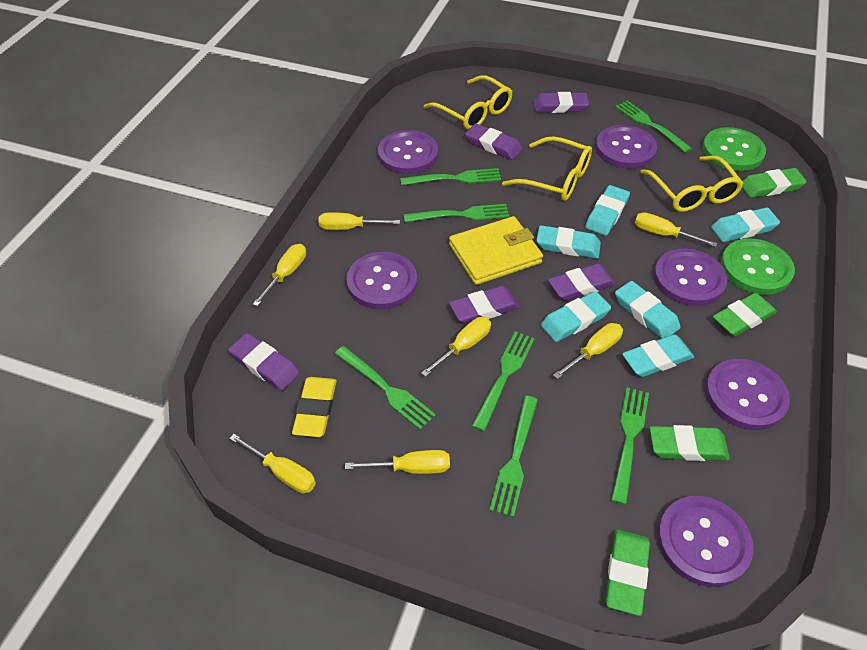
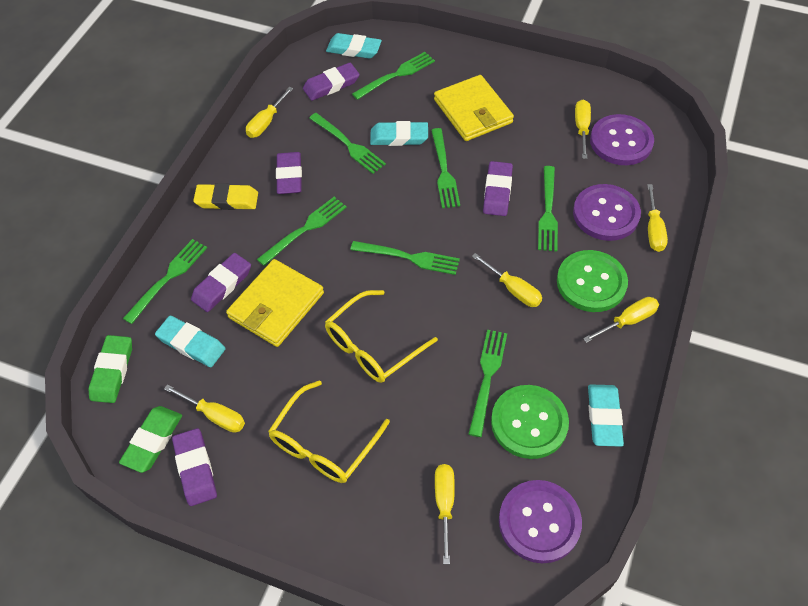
green eraser: 4 -> 2
green fork: 7 -> 8
purple button: 6 -> 3
turquoise eraser: 6 -> 4
yellow glasses: 3 -> 2
yellow wallet: 1 -> 2

